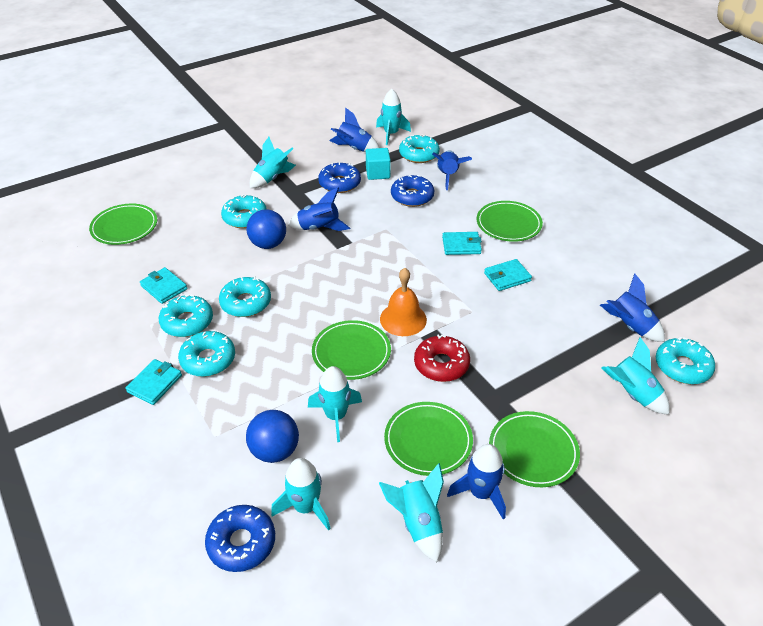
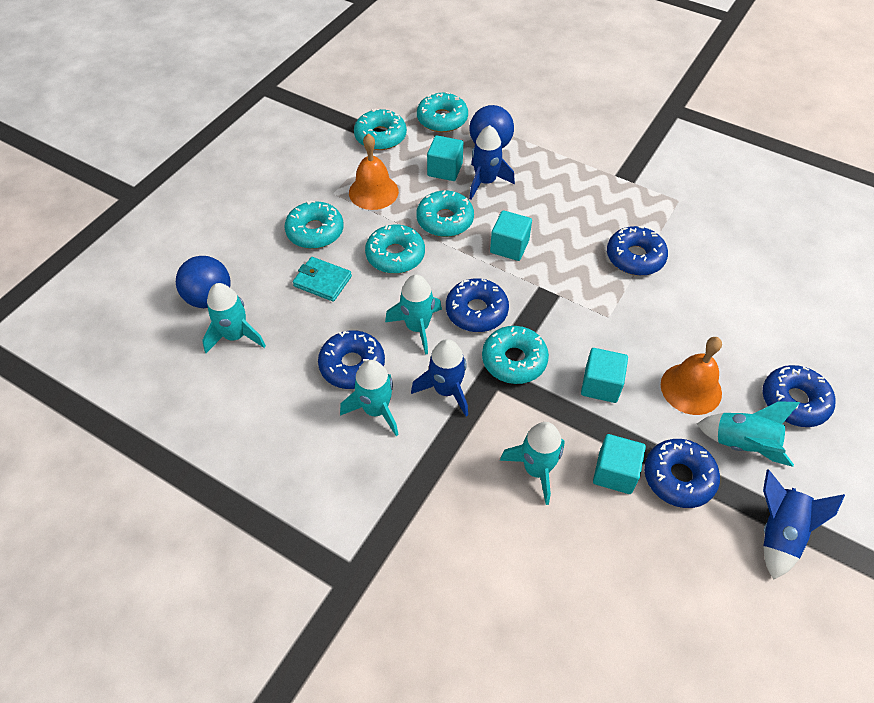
blue donut: 3 -> 5
blue rocket: 5 -> 3
green plate: 5 -> 0
orange bell: 1 -> 2
red donut: 1 -> 0
turquoise cube: 1 -> 4
turquoise rocket: 6 -> 5
turquoise wallet: 4 -> 1

